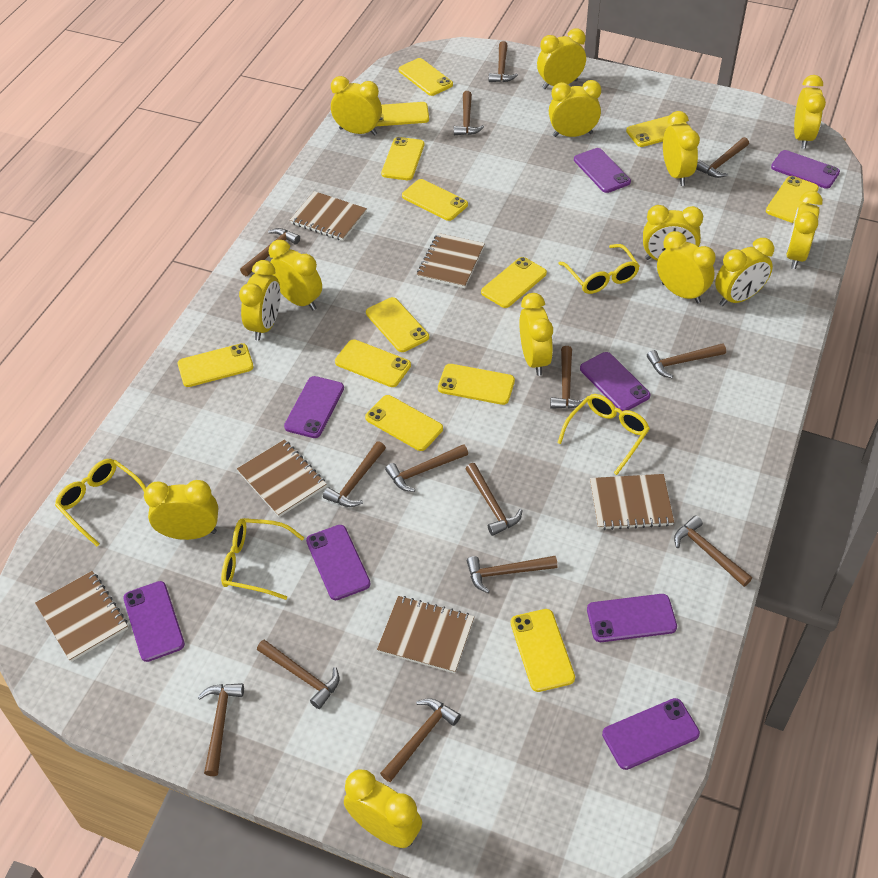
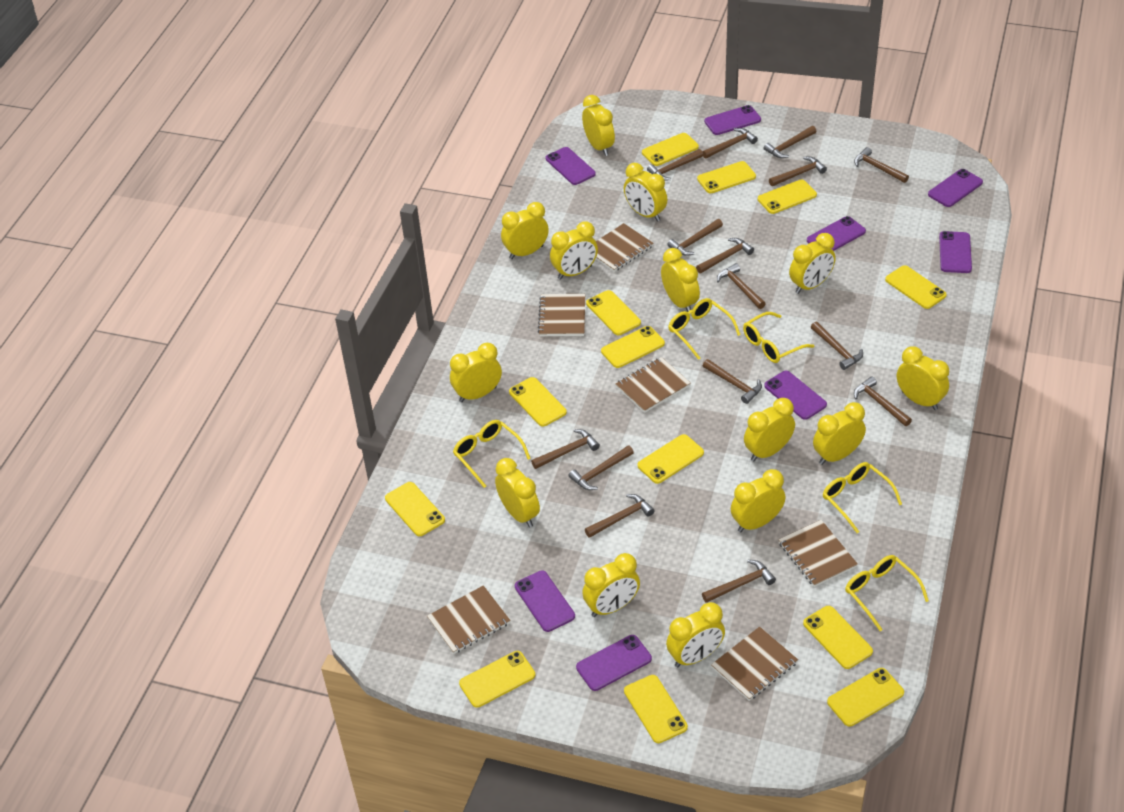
brown hammer: 14 -> 15
yellow glasses: 4 -> 5

